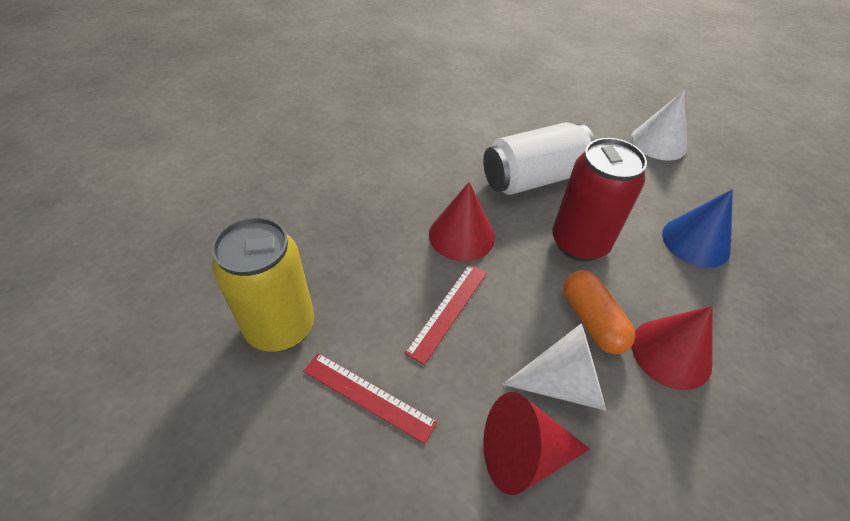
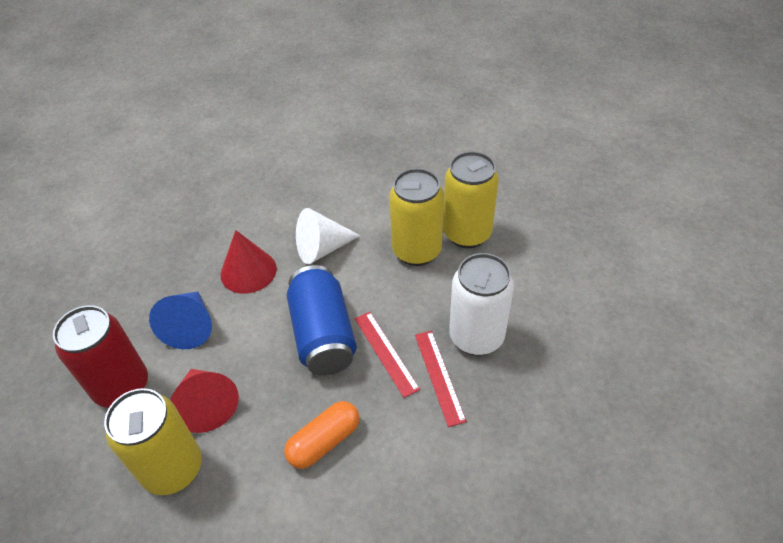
blue can: 0 -> 1
red cone: 3 -> 2
white cone: 2 -> 1
yellow can: 1 -> 3

